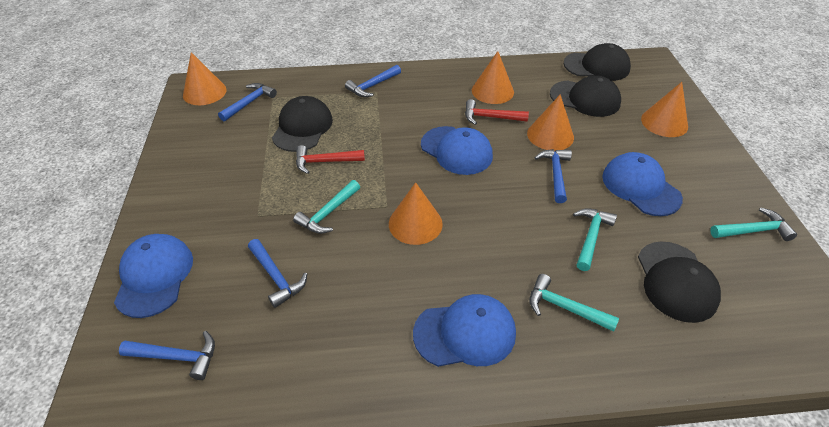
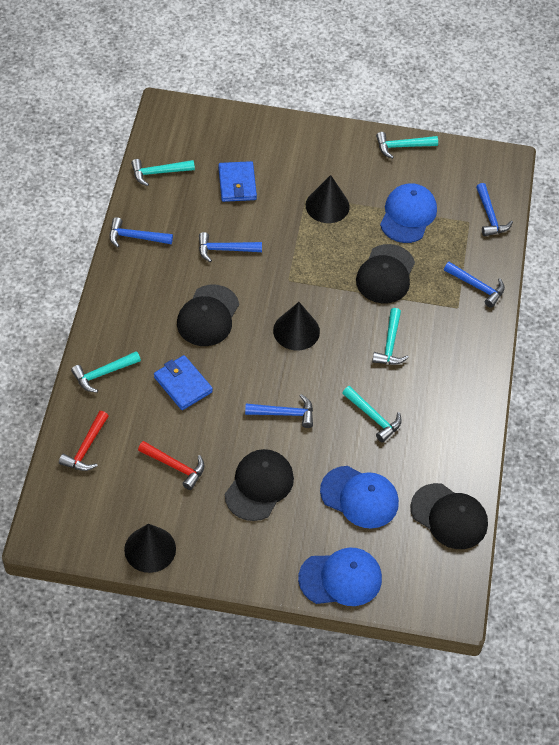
black cone: 0 -> 3
blue cap: 4 -> 3
blue wallet: 0 -> 2
orange cone: 5 -> 0
turquoise hammer: 4 -> 5

